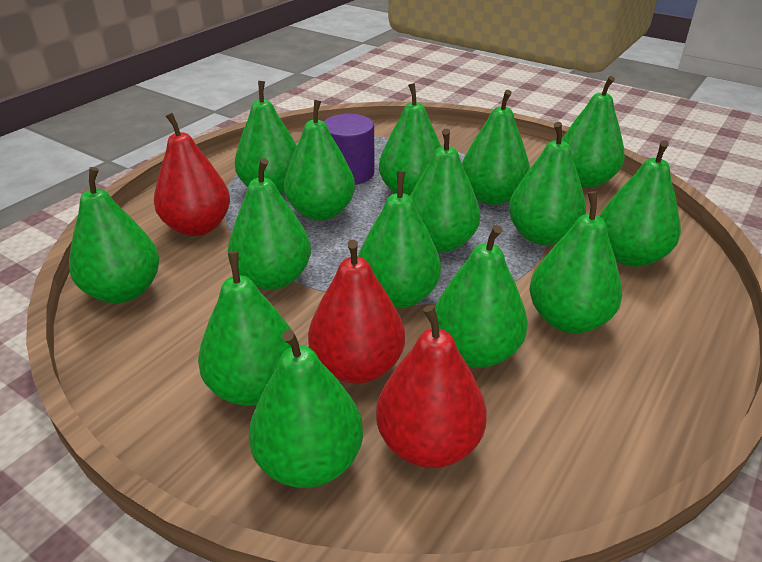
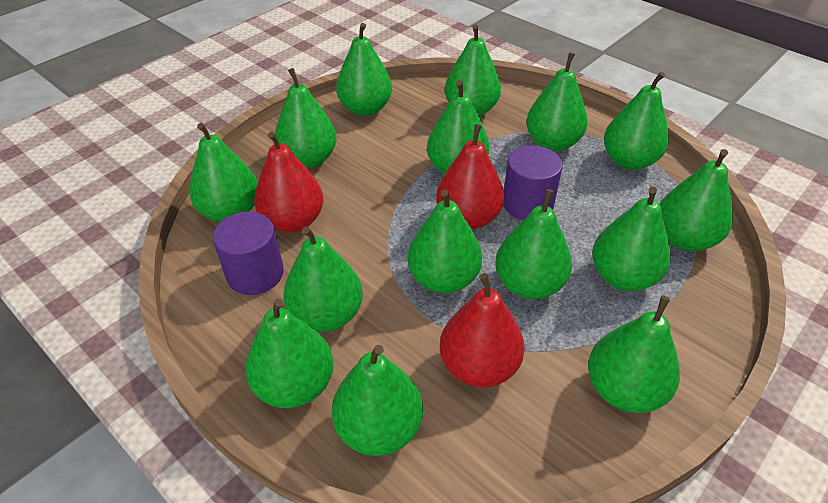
purple cylinder: 1 -> 2

